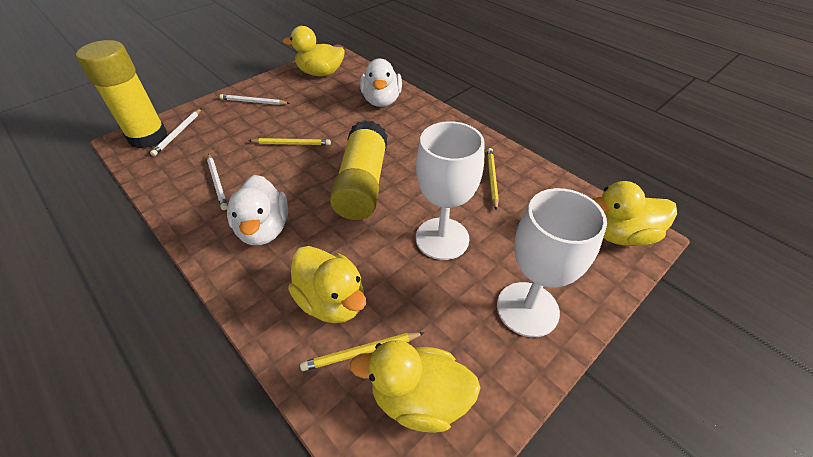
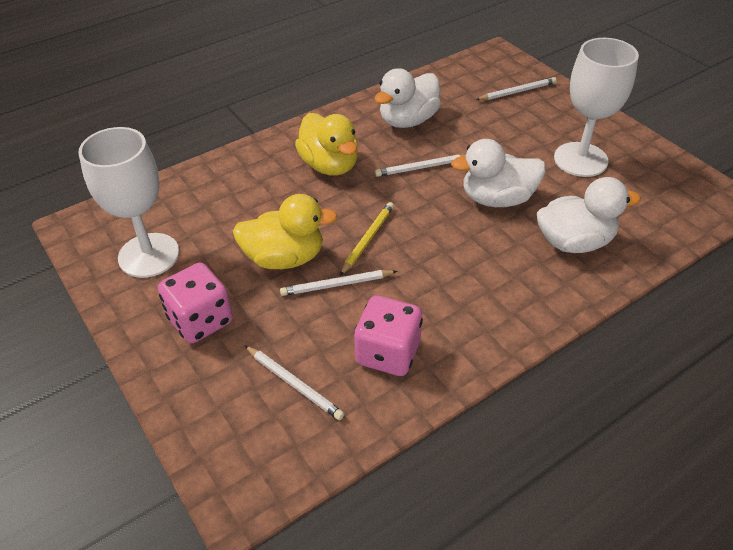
pink dice: 0 -> 2
white duck: 2 -> 3
white pencil: 3 -> 4
yellow duck: 4 -> 2
yellow glue stick: 2 -> 0
yellow pencil: 3 -> 1

